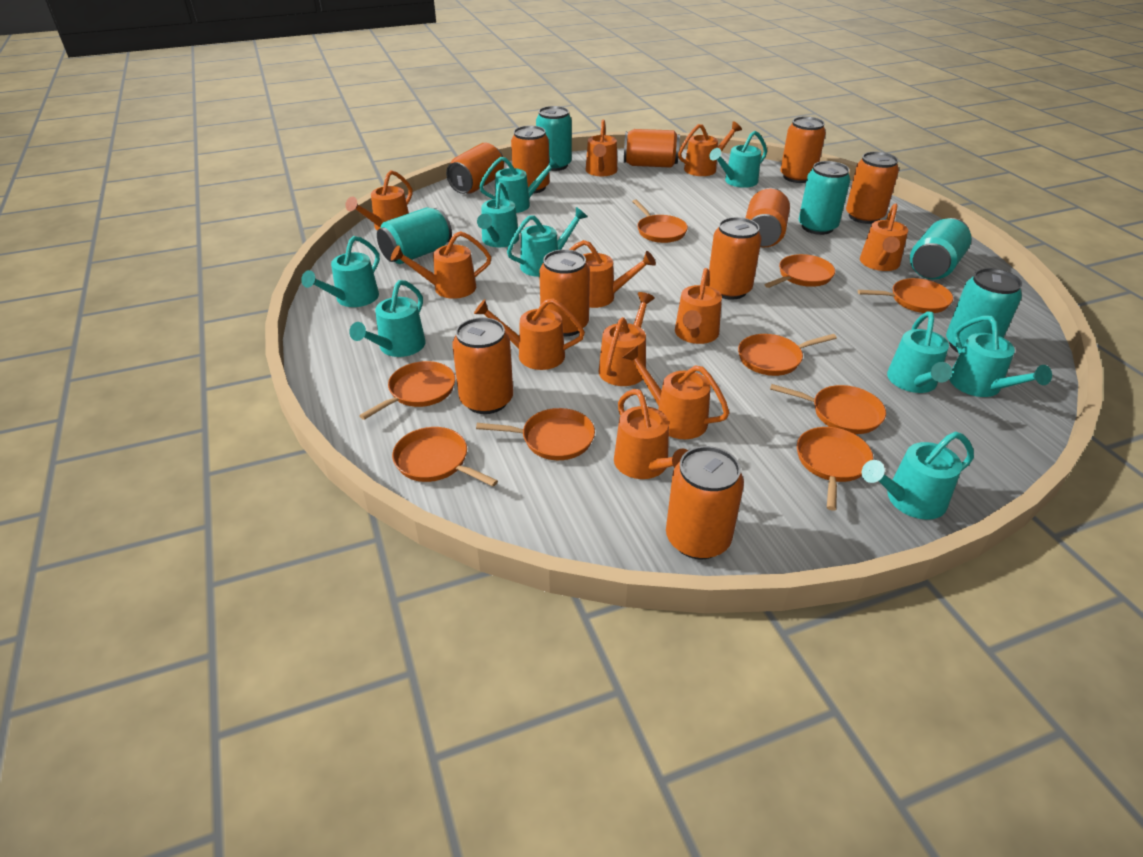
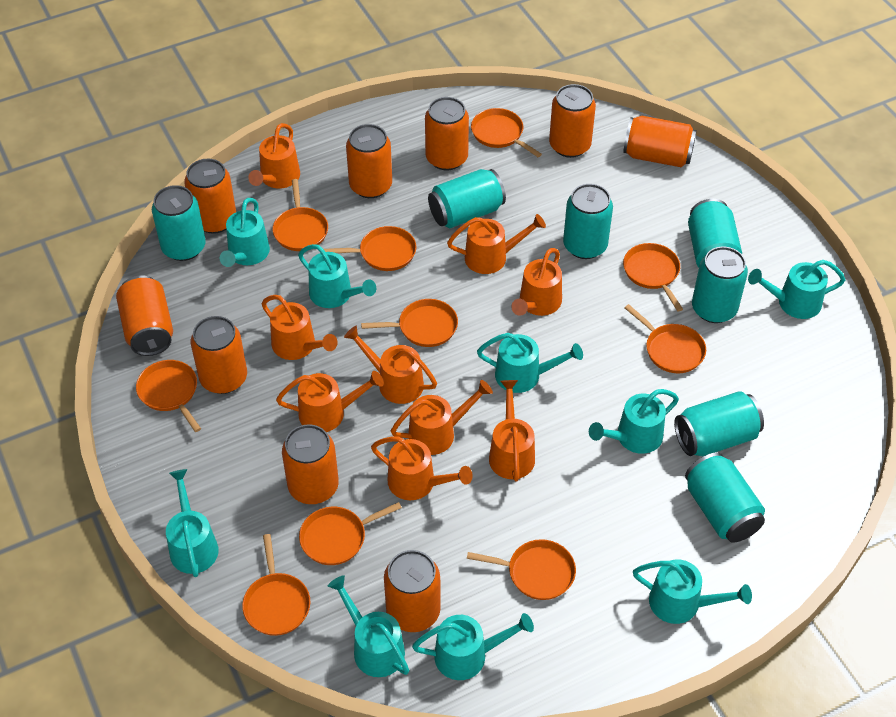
orange can: 10 -> 9
orange pan: 9 -> 10
orange watering can: 11 -> 9
turquoise can: 5 -> 7

